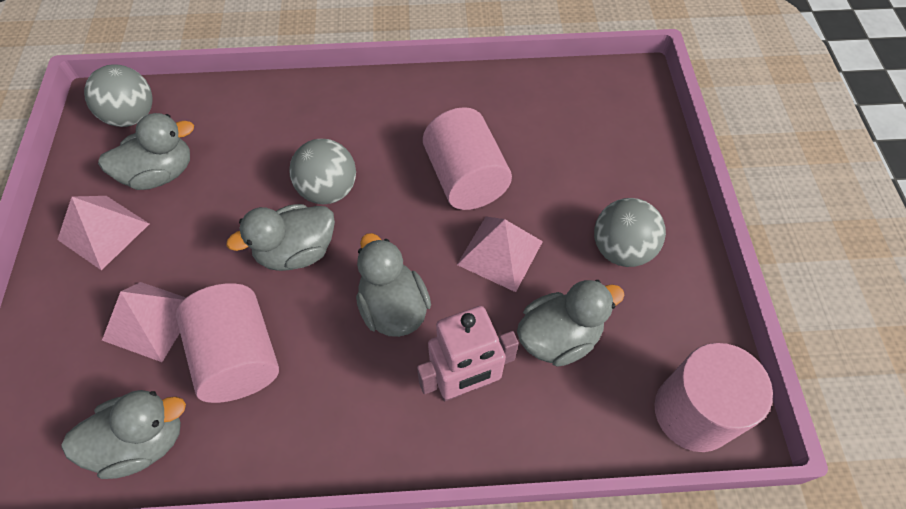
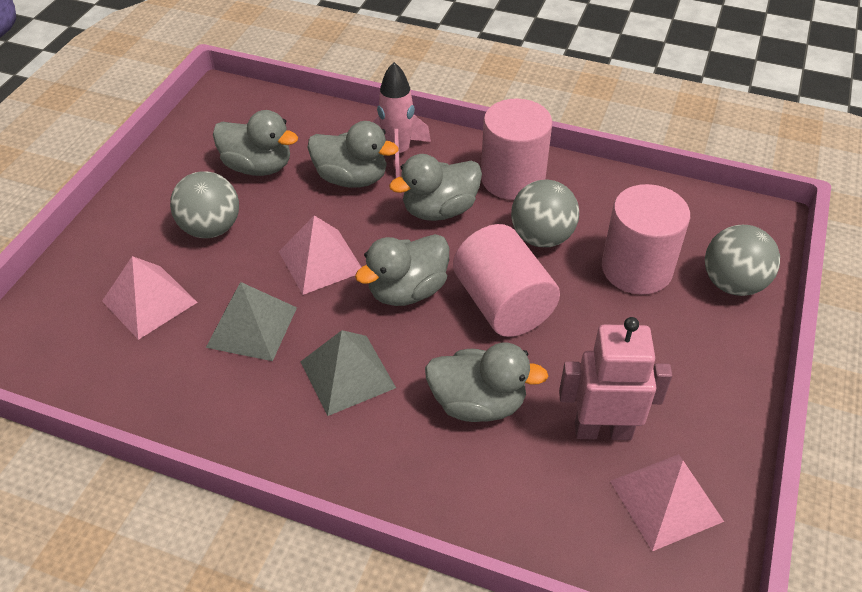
grey pyramid: 0 -> 2
pink rocket: 0 -> 1

